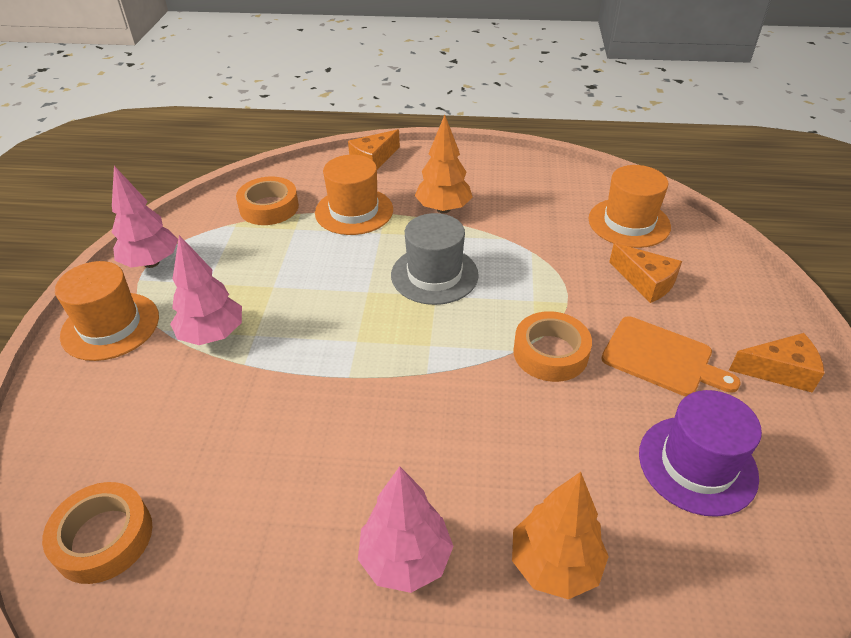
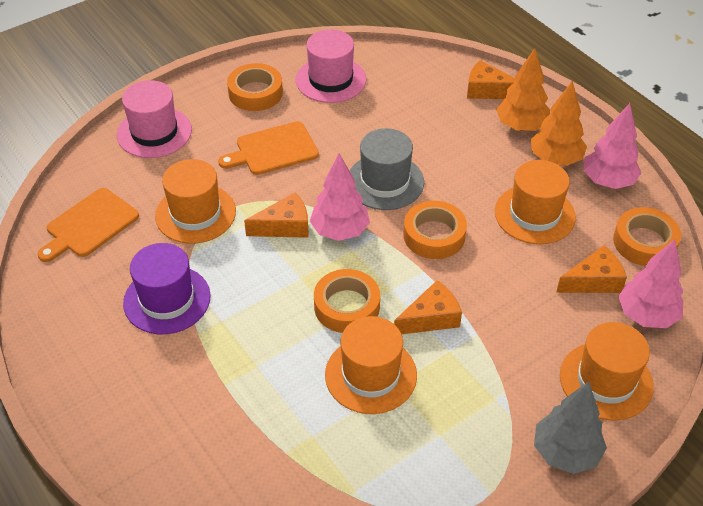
grey tree: 0 -> 1
orange cheese: 3 -> 4
orange cutting board: 1 -> 2
orange hat: 3 -> 4
orange tape: 3 -> 4
pink hat: 0 -> 2

